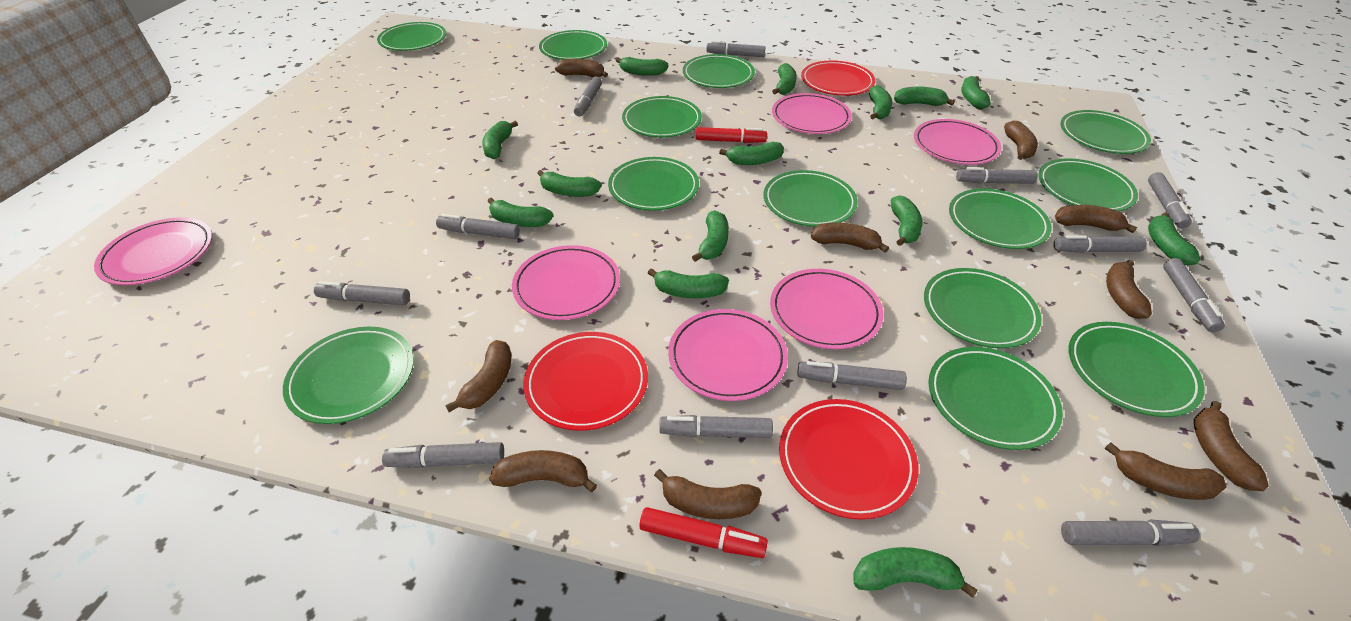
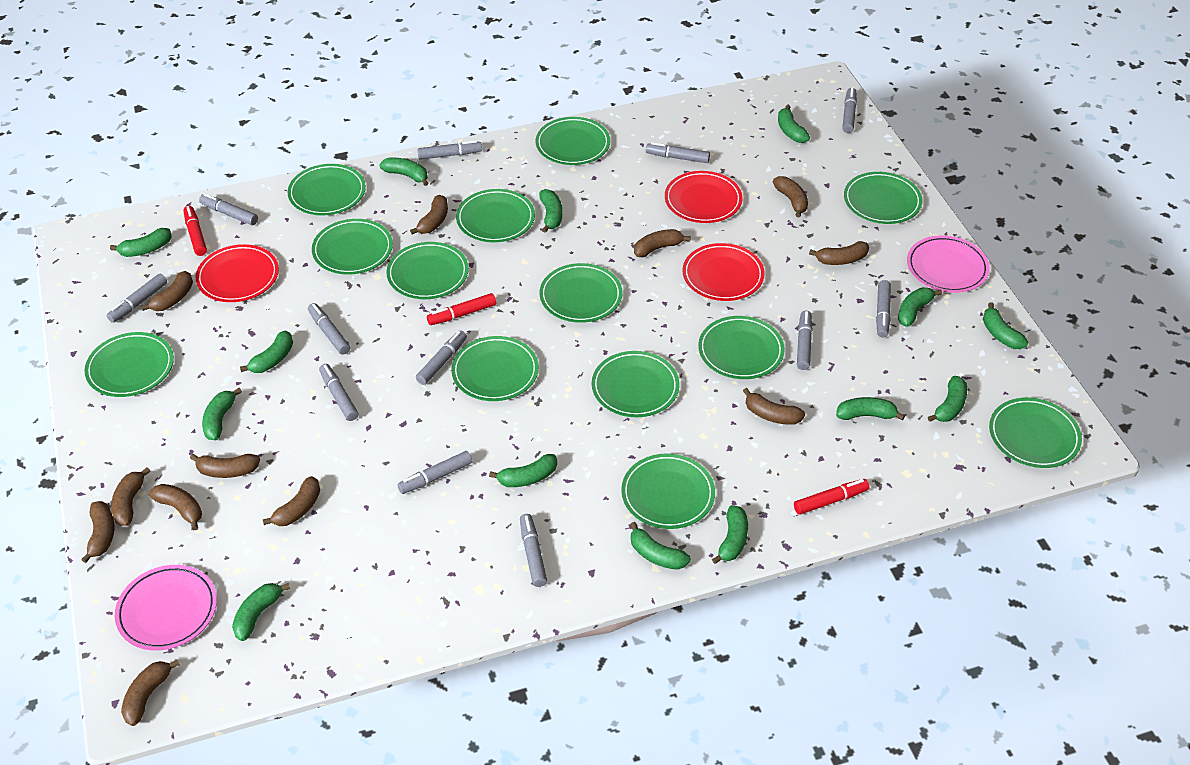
brown banana: 10 -> 12
pink plate: 6 -> 2
red marker: 2 -> 3

